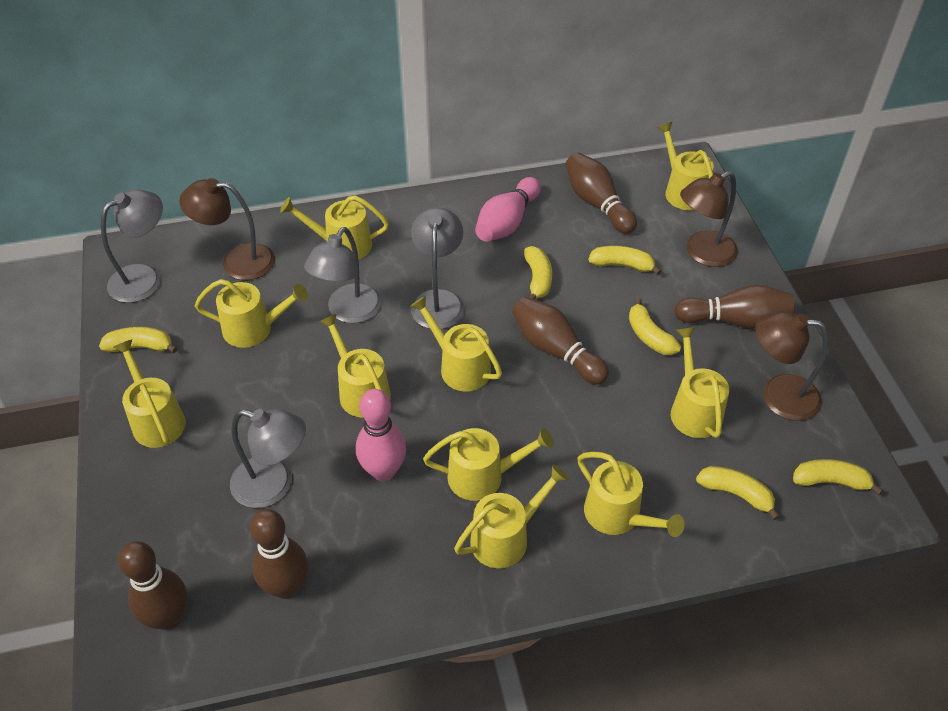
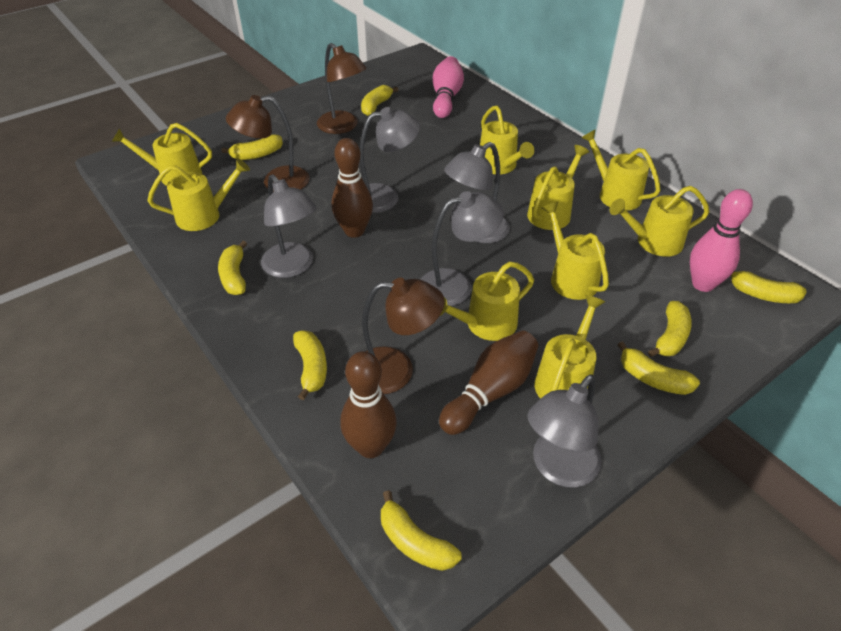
brown bowling pin: 5 -> 3
grey lamp: 4 -> 5
yellow banana: 6 -> 8
yellow watering can: 10 -> 9

